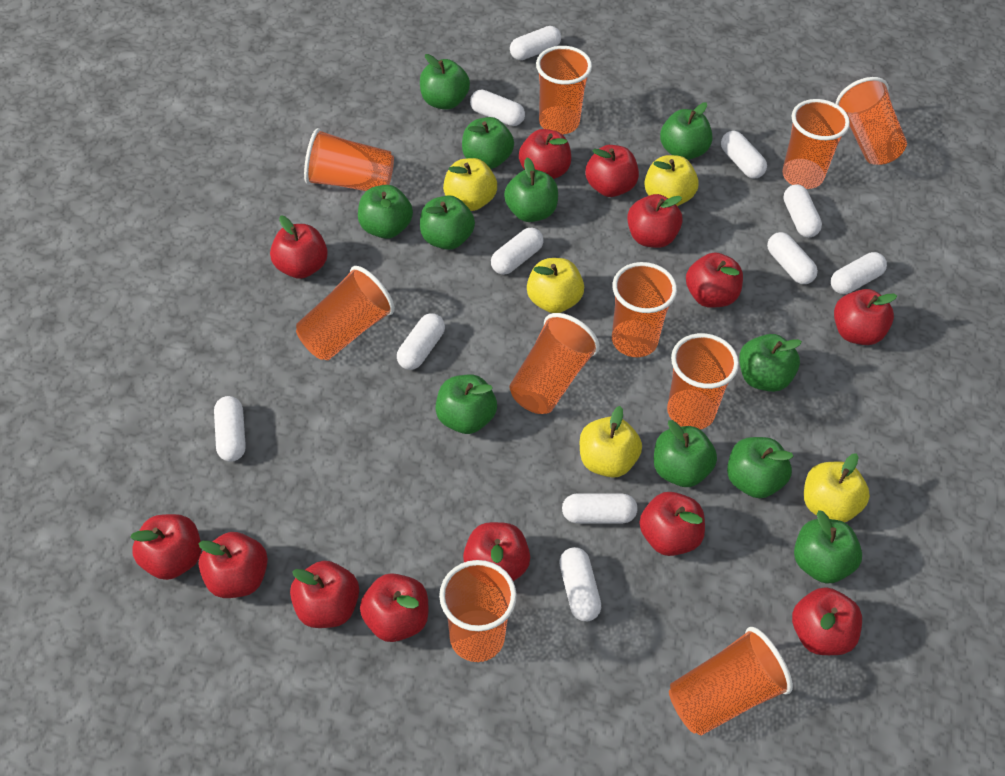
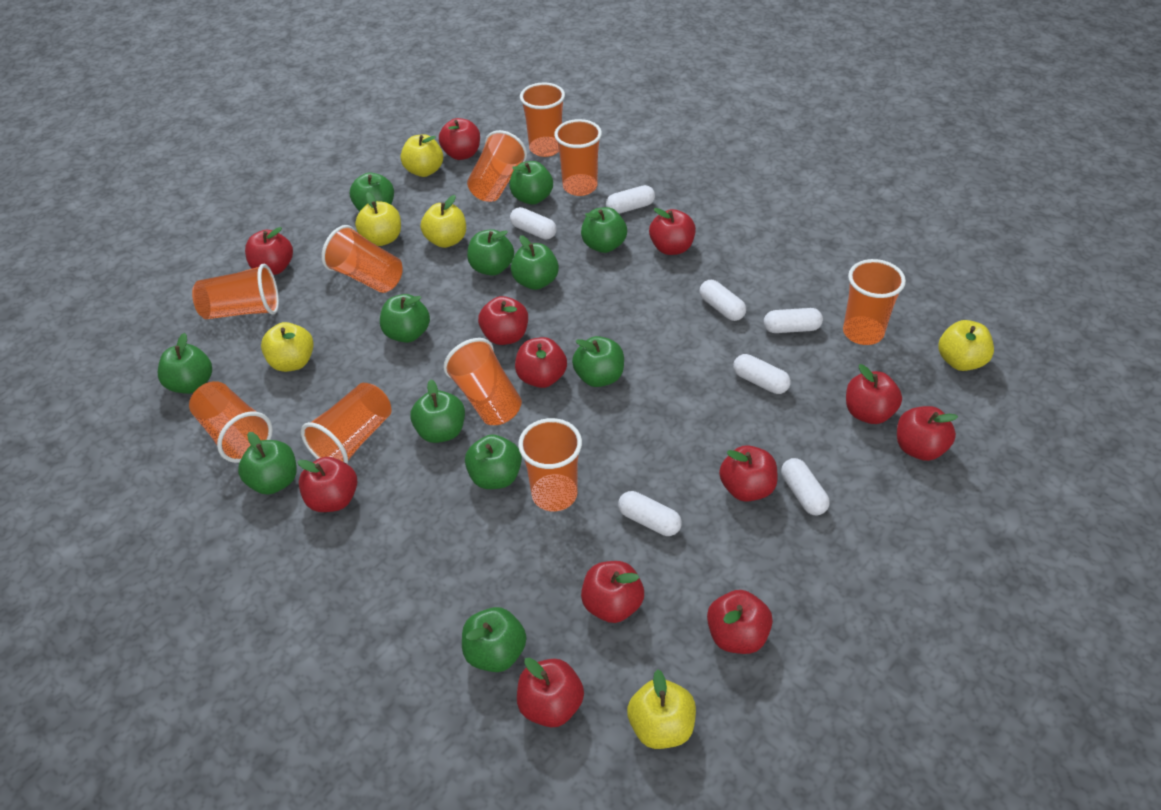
green apple: 11 -> 12
red apple: 13 -> 12
white capsule: 11 -> 7
yellow apple: 5 -> 6

